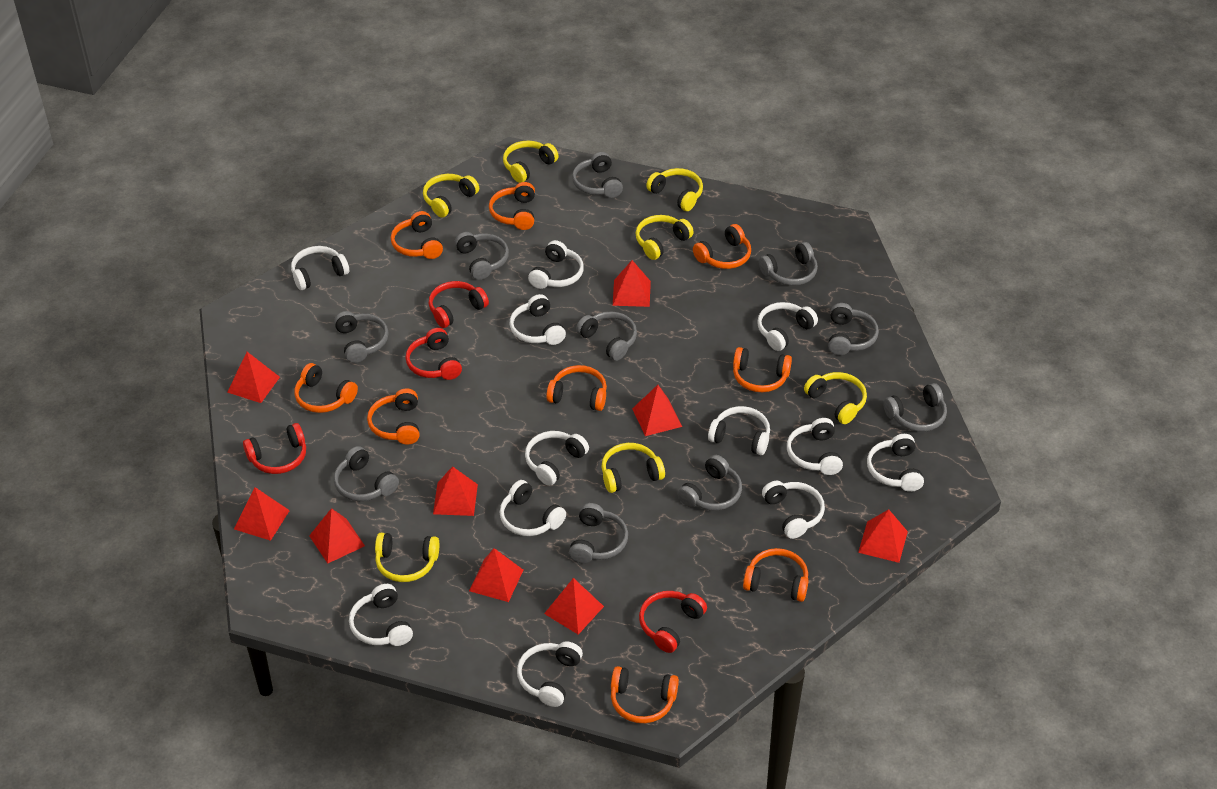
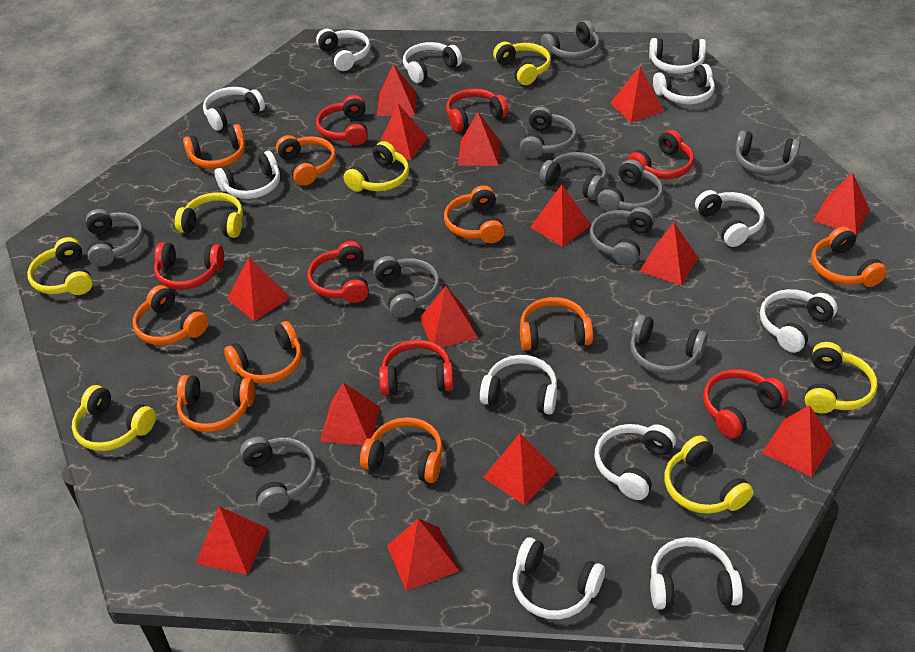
red headphones: 4 -> 7
red pyramid: 9 -> 14

